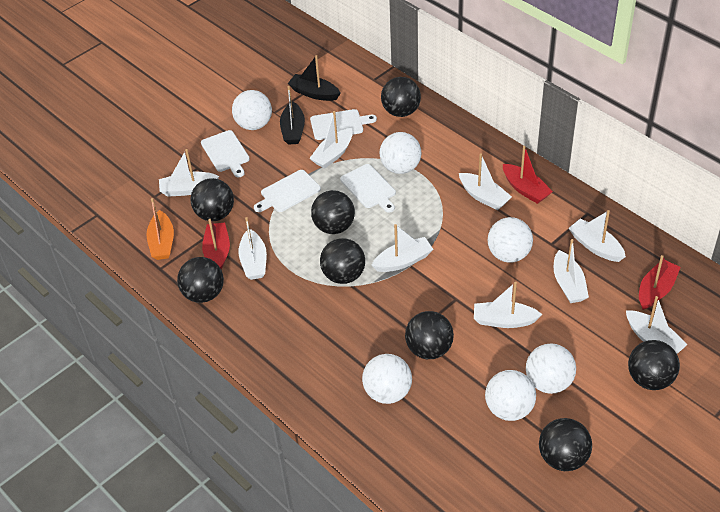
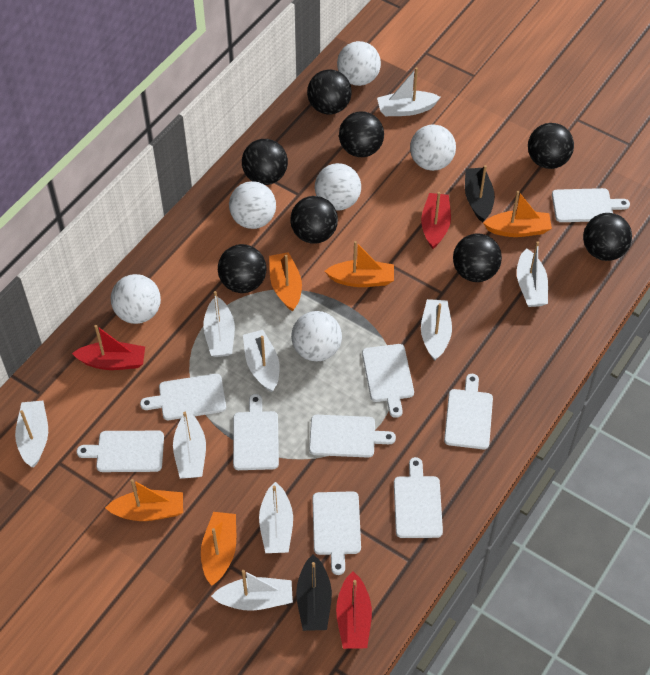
orange boat: 1 -> 5
white cutting board: 4 -> 9

